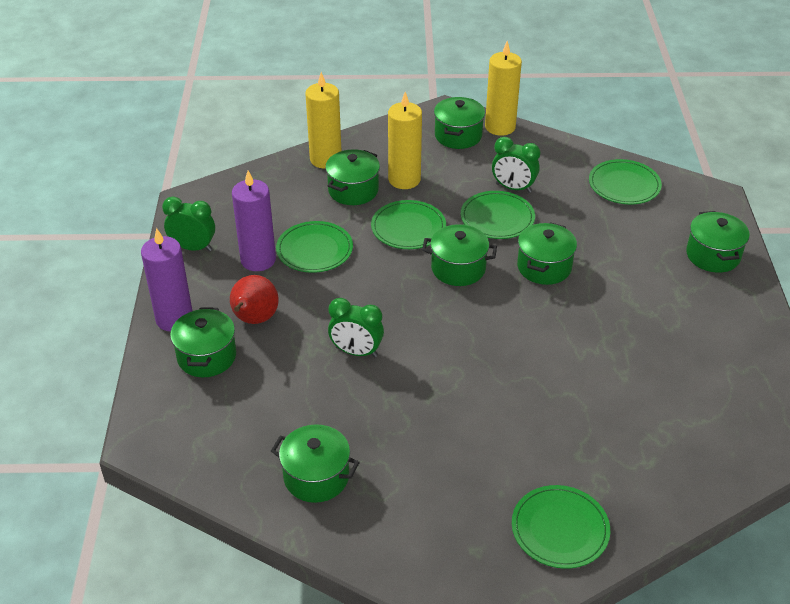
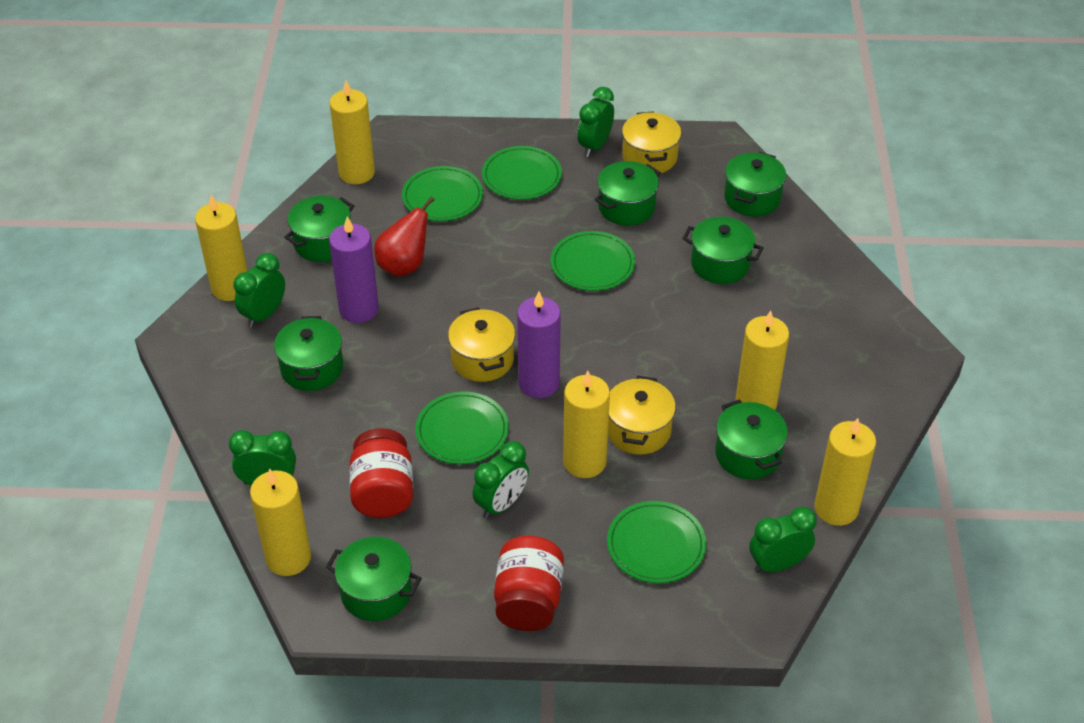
green clock: 3 -> 5
red jar: 0 -> 2
yellow candle: 3 -> 6
yellow pot: 0 -> 3

